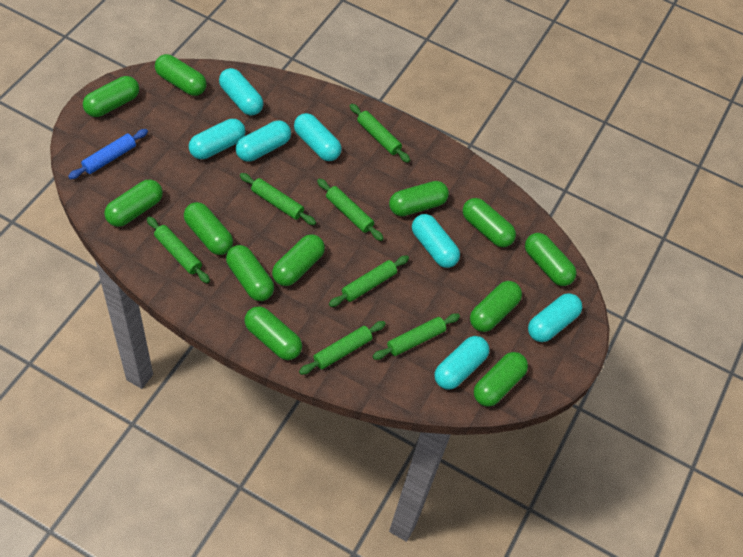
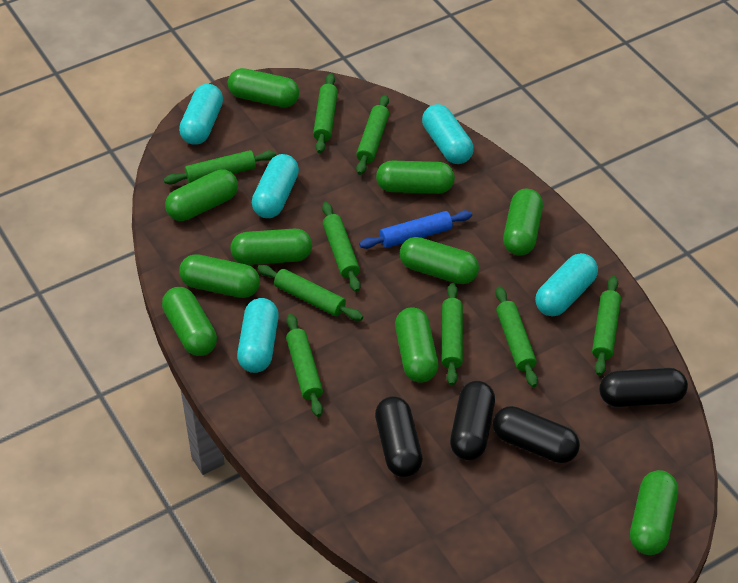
black capsule: 0 -> 4
green capsule: 12 -> 10
green rolling pin: 7 -> 9
turquoise capsule: 7 -> 5

